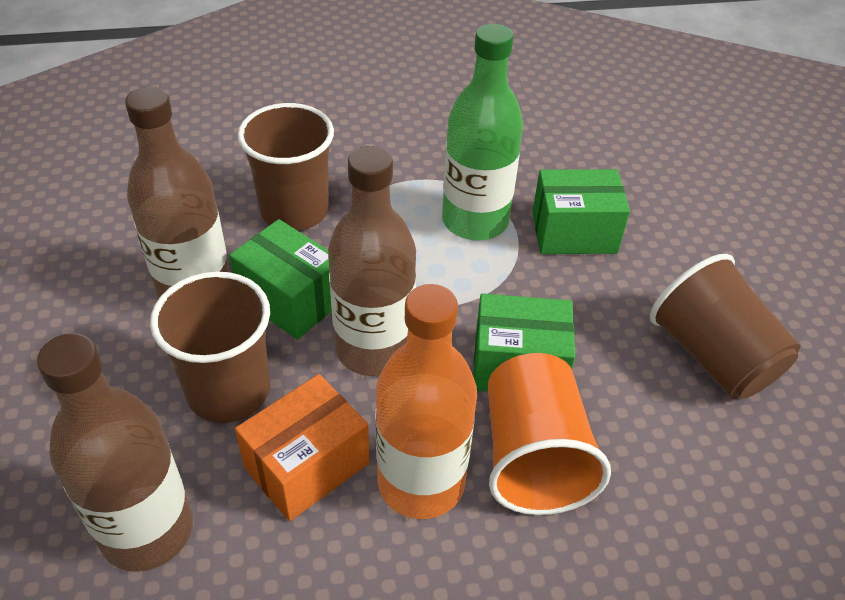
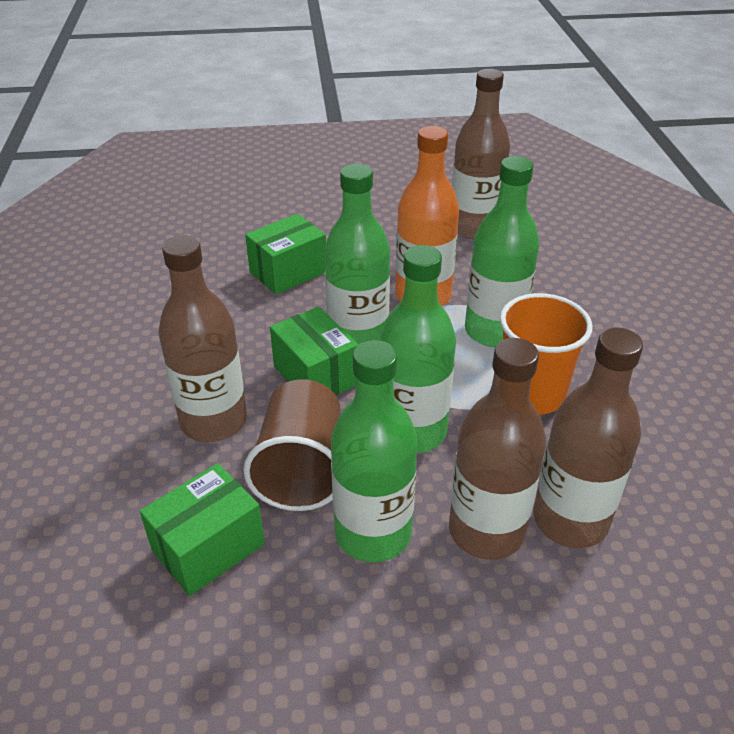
brown bottle: 3 -> 4
brown cup: 3 -> 1
green bottle: 1 -> 4
orange box: 1 -> 0

